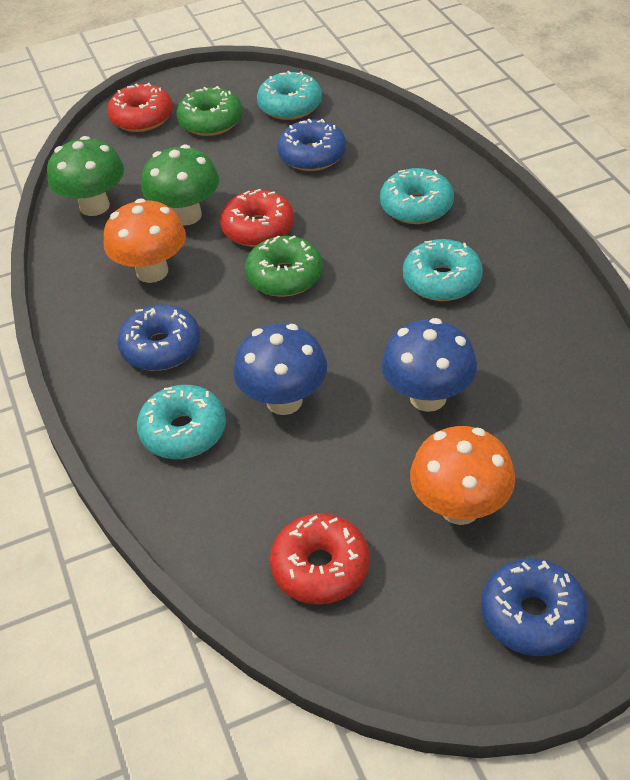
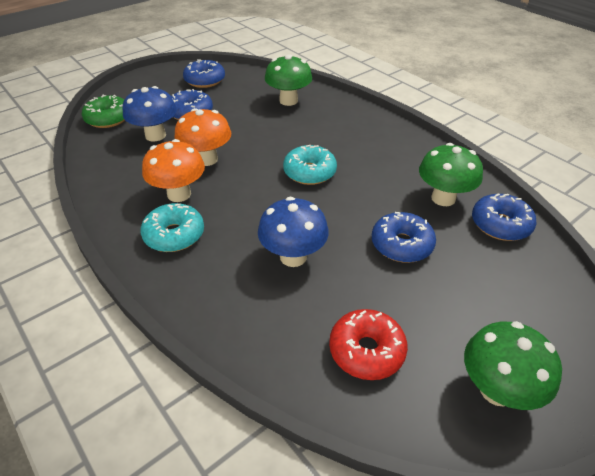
blue donut: 3 -> 4
green donut: 2 -> 1
green mushroom: 2 -> 3
red donut: 3 -> 1
turquoise donut: 4 -> 2

